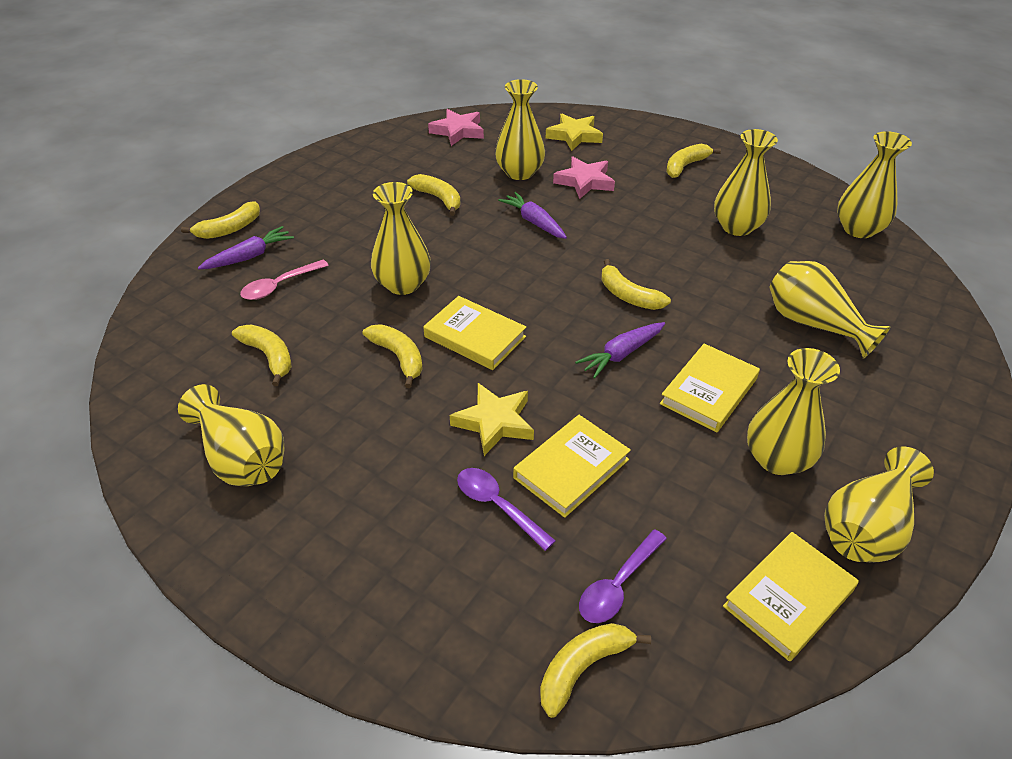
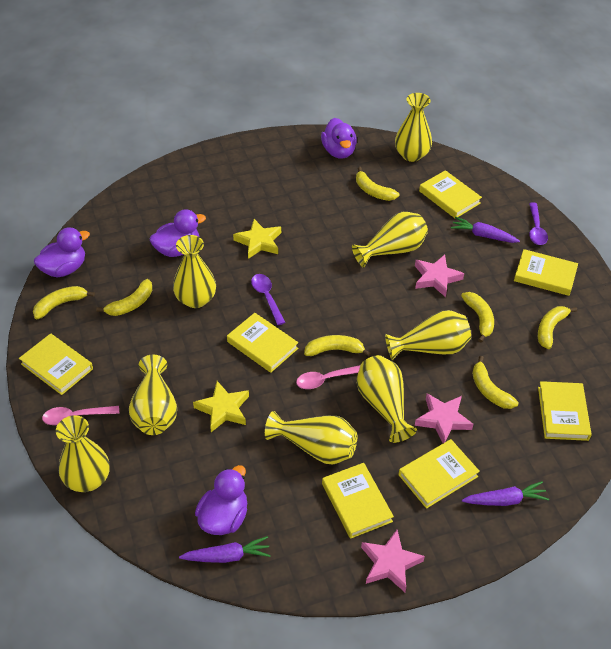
pink spoon: 1 -> 2
pink star: 2 -> 3
purple duck: 0 -> 4
yellow book: 4 -> 7

